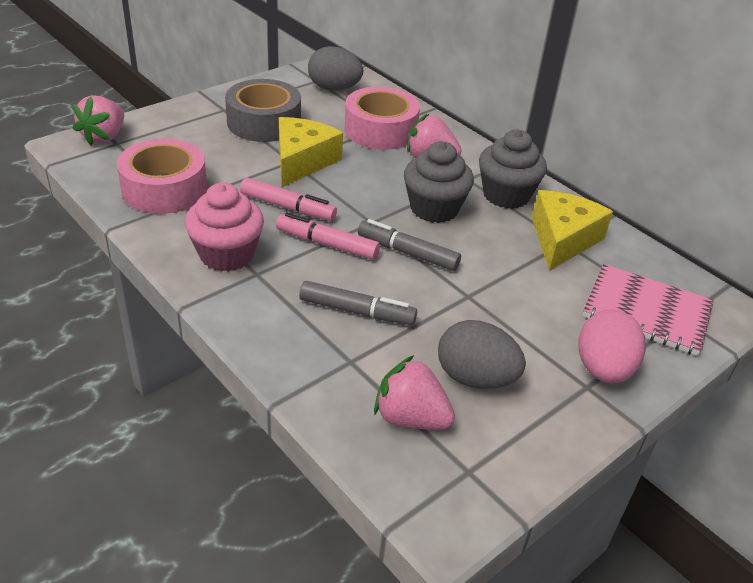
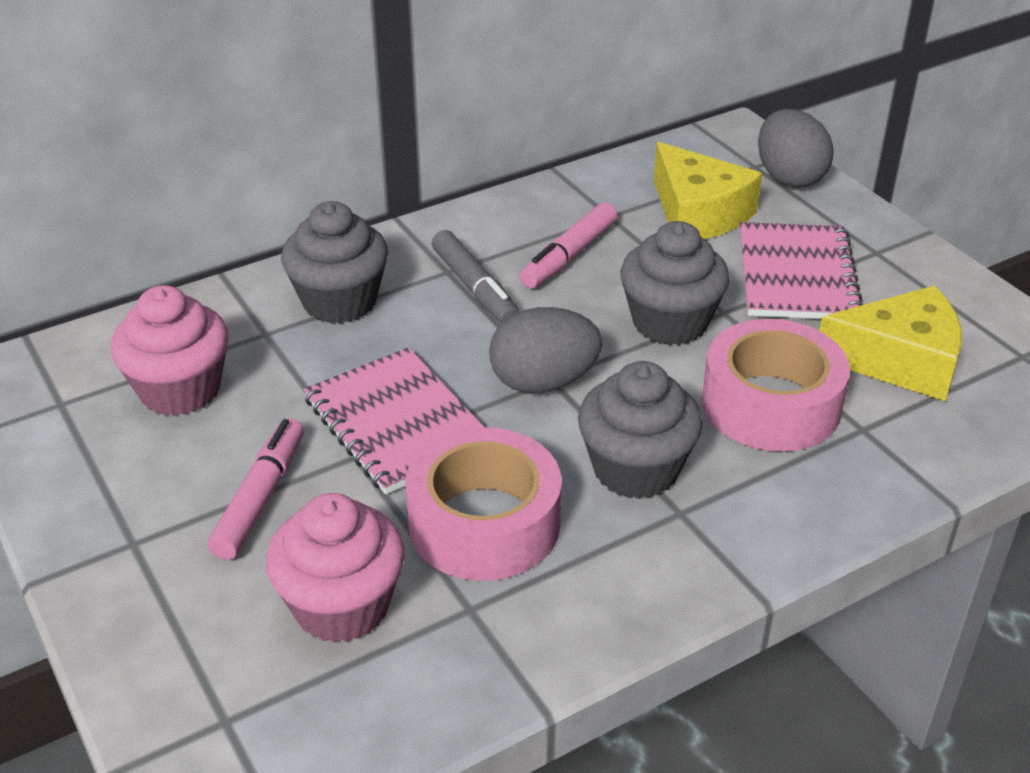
grey cupcake: 2 -> 3
grey marker: 2 -> 1
grey tape: 1 -> 0
pink cupcake: 1 -> 2
pink egg: 1 -> 0
pink notebook: 1 -> 2
pink strawberry: 3 -> 0

